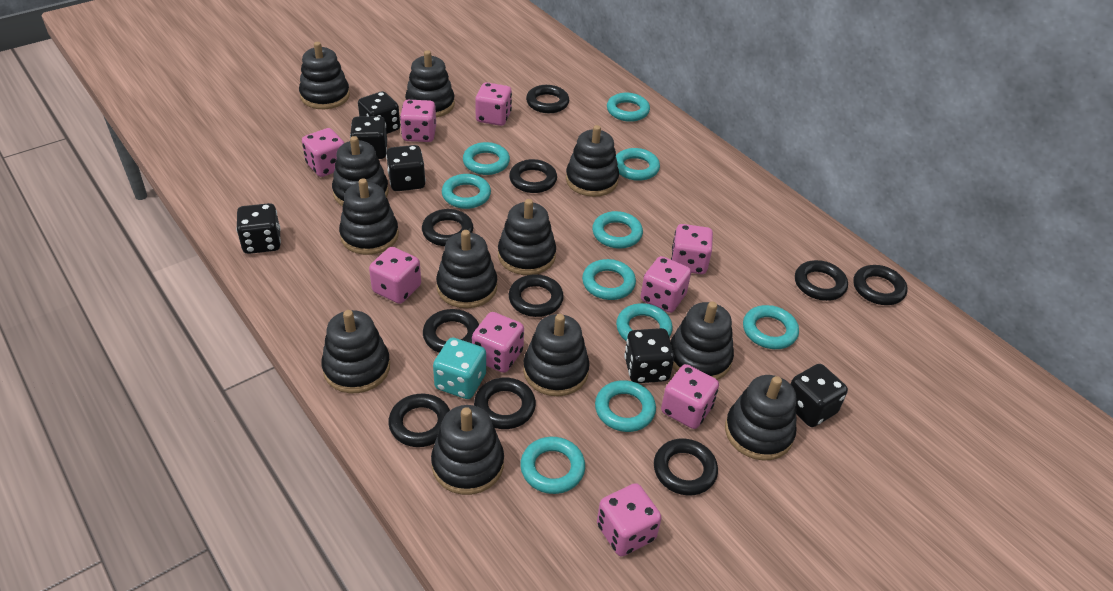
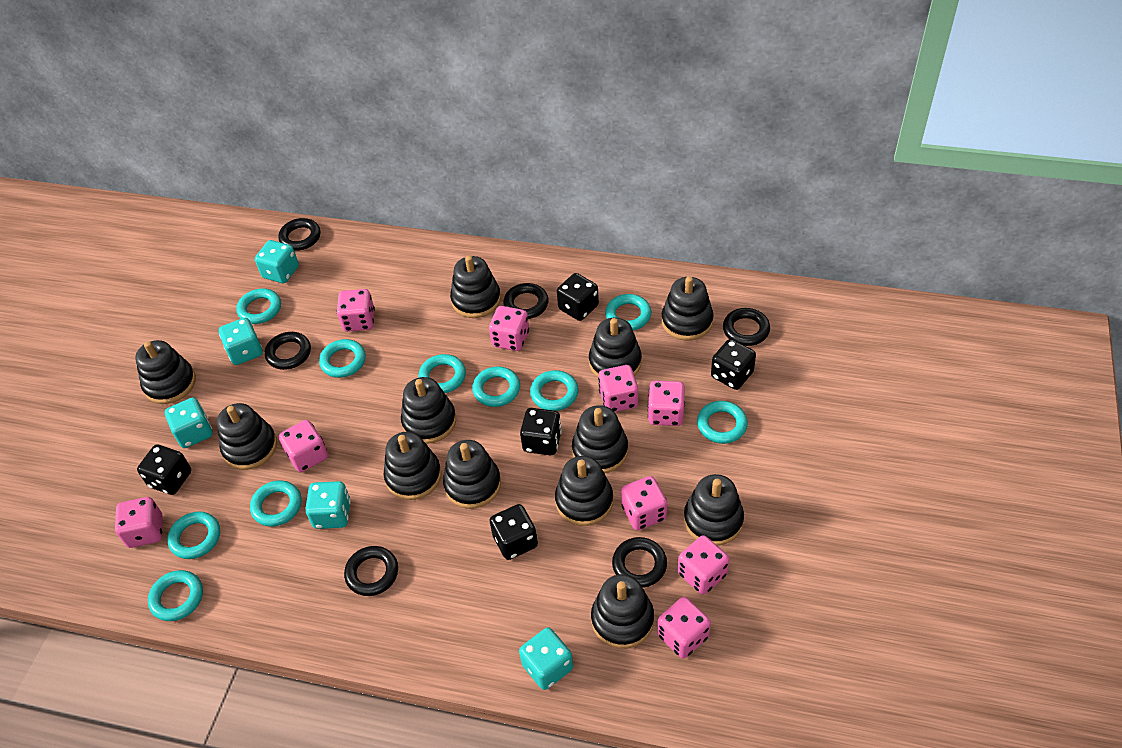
black dice: 6 -> 5
black ring: 10 -> 6
turquoise dice: 1 -> 5

